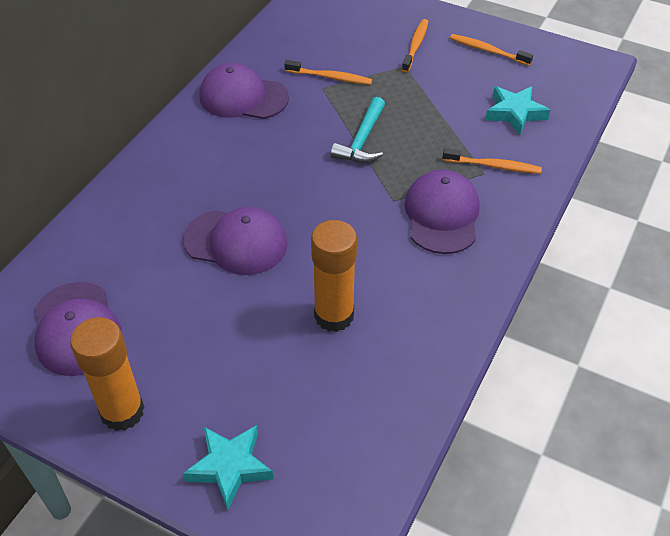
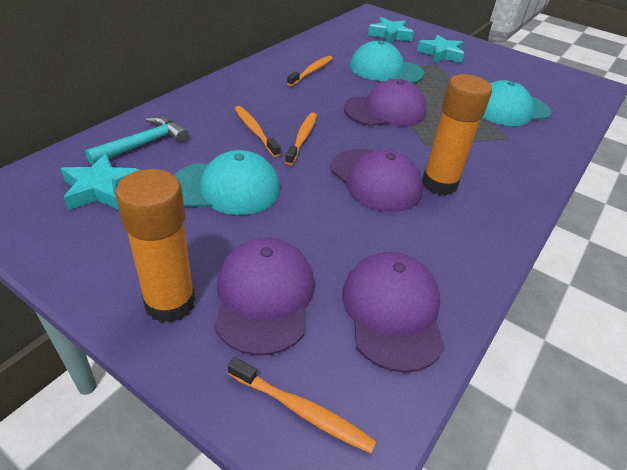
turquoise cap: 0 -> 3
turquoise star: 2 -> 3

